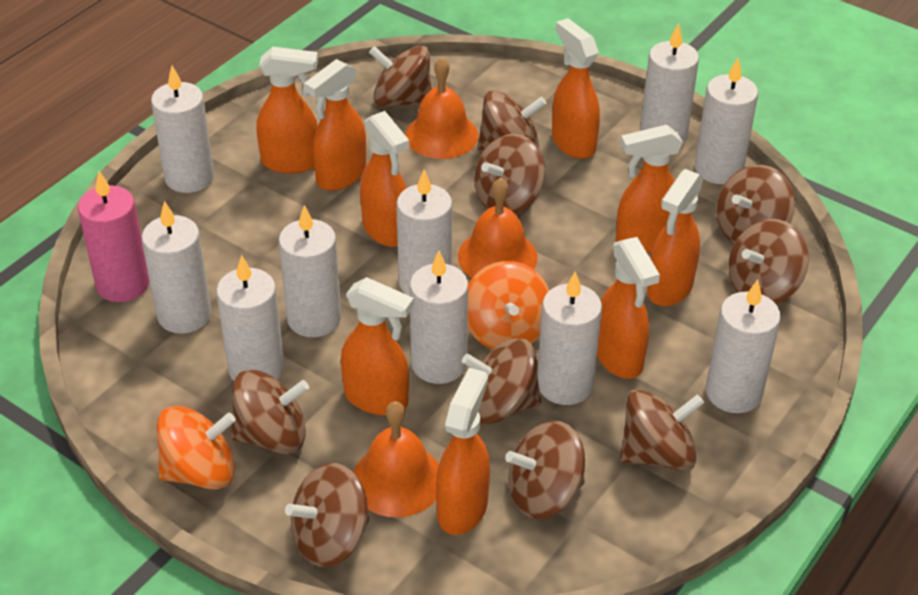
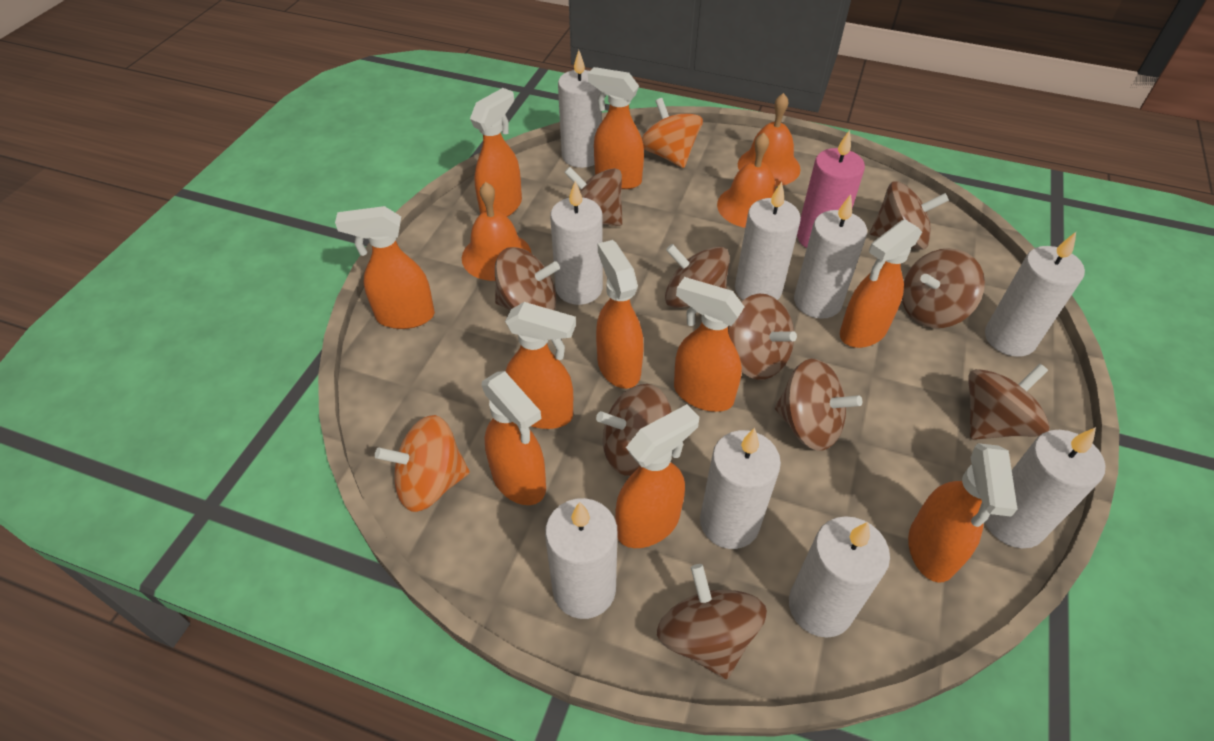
orange spray bottle: 9 -> 10
white candle: 10 -> 9

